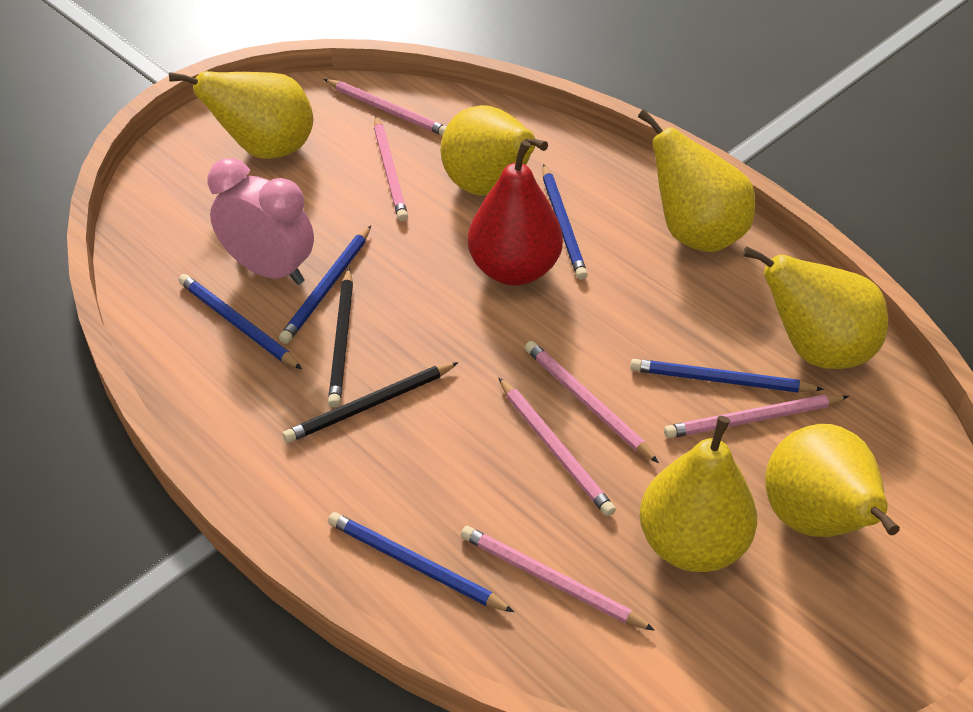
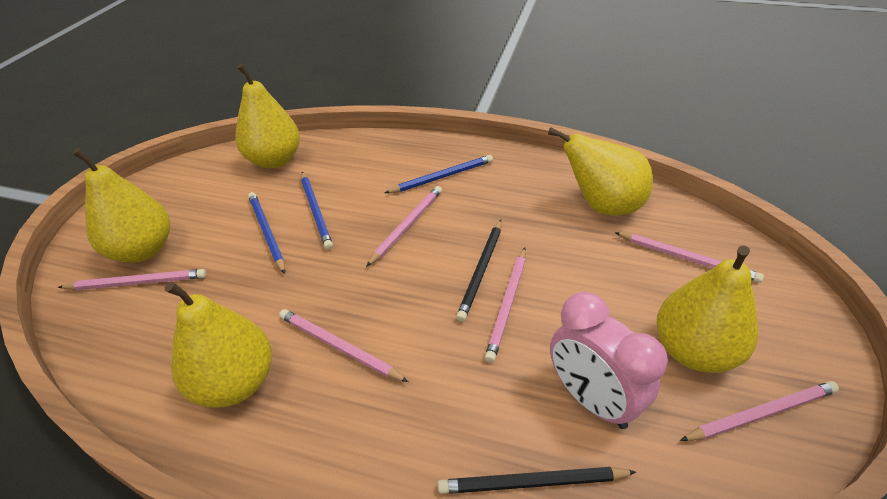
blue pencil: 5 -> 3
red pear: 1 -> 0
yellow pear: 6 -> 5

